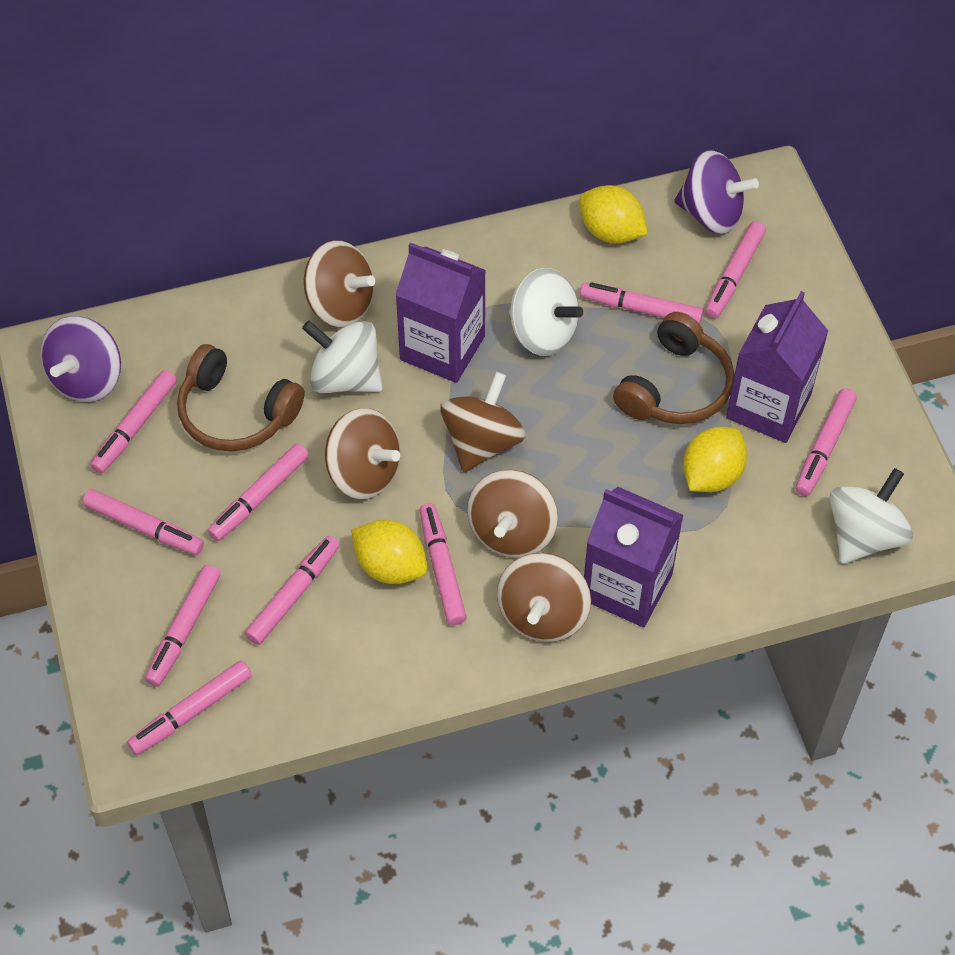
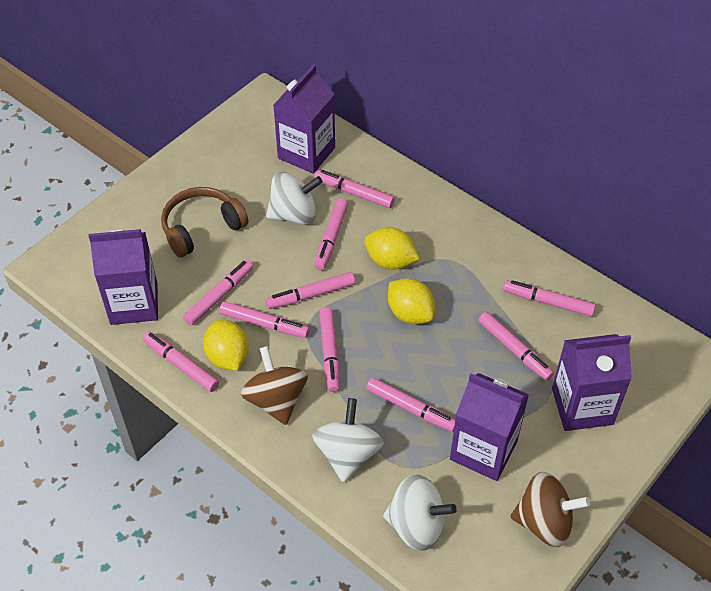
brown headphones: 2 -> 1
brown spinning top: 5 -> 2
purple carton: 3 -> 4
purple spinning top: 2 -> 0

